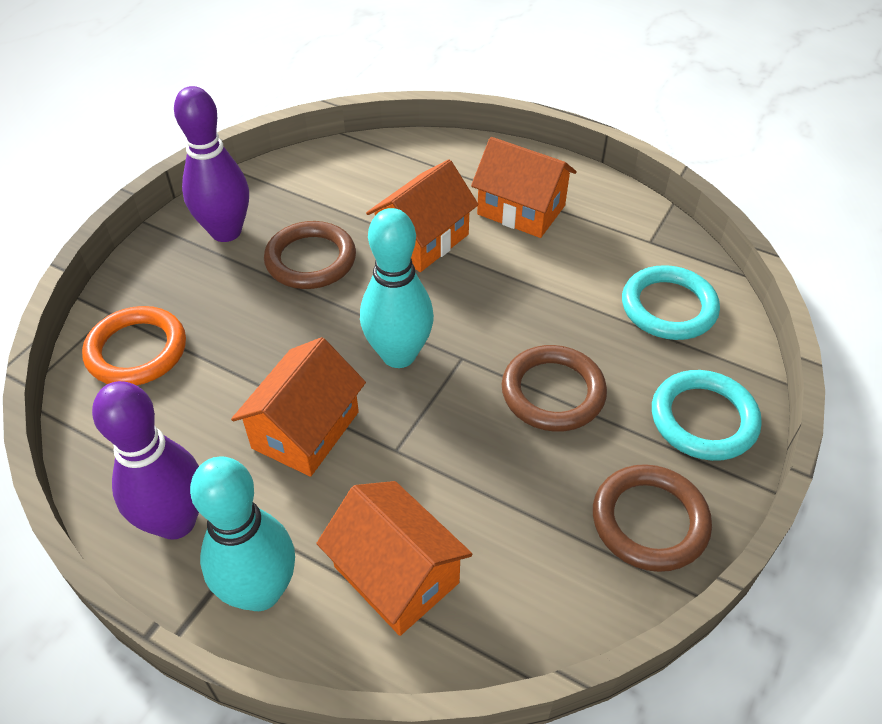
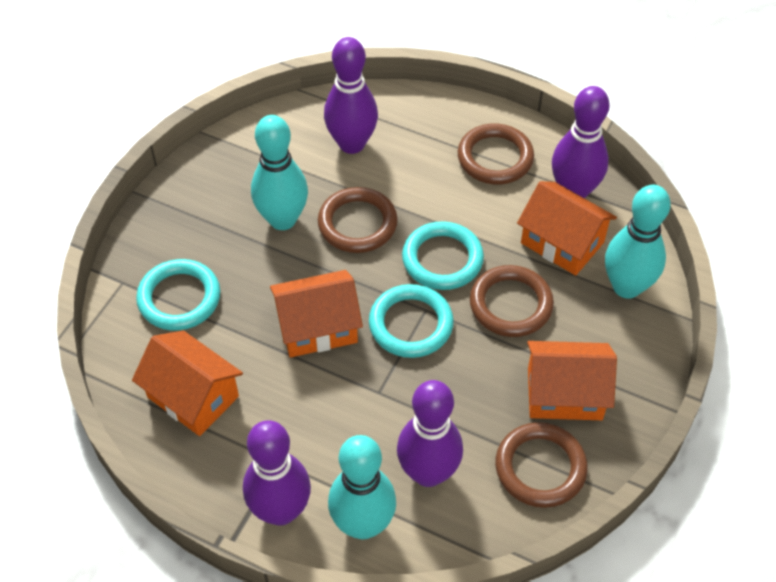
brown ring: 3 -> 4
orange ring: 1 -> 0
purple bowling pin: 2 -> 4
turquoise bowling pin: 2 -> 3
turquoise ring: 2 -> 3

